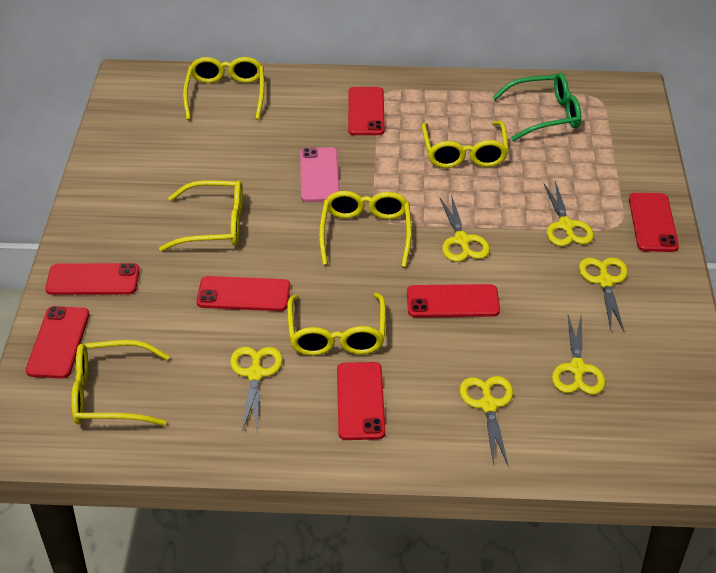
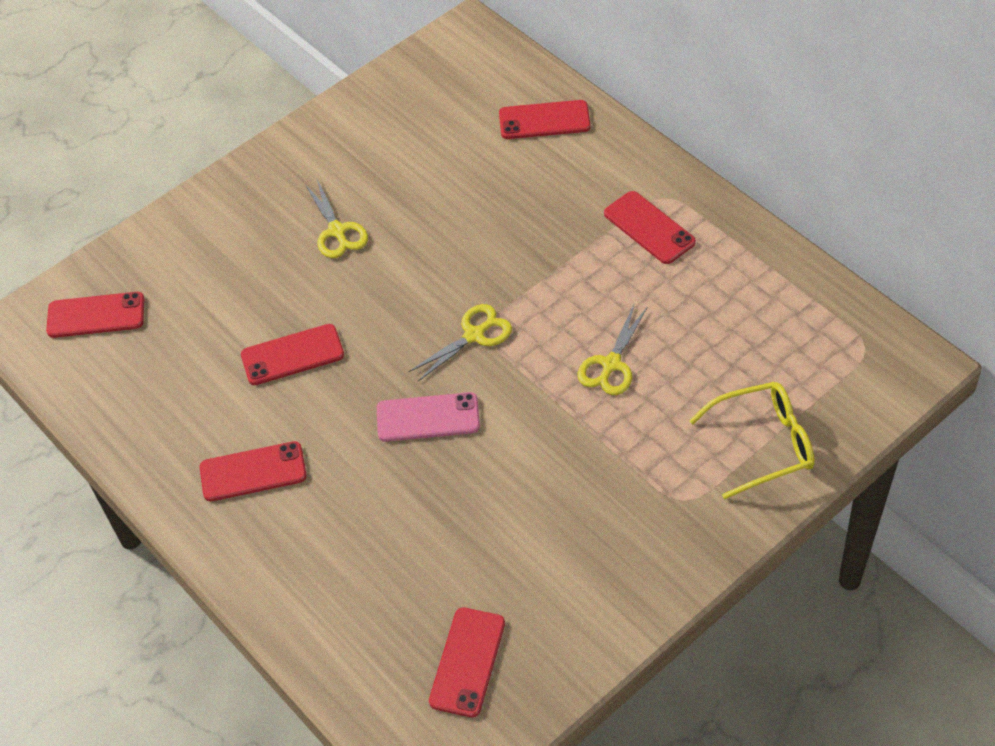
green glasses: 1 -> 0
red phone: 7 -> 6
yellow glasses: 6 -> 1
yellow scissors: 6 -> 3

